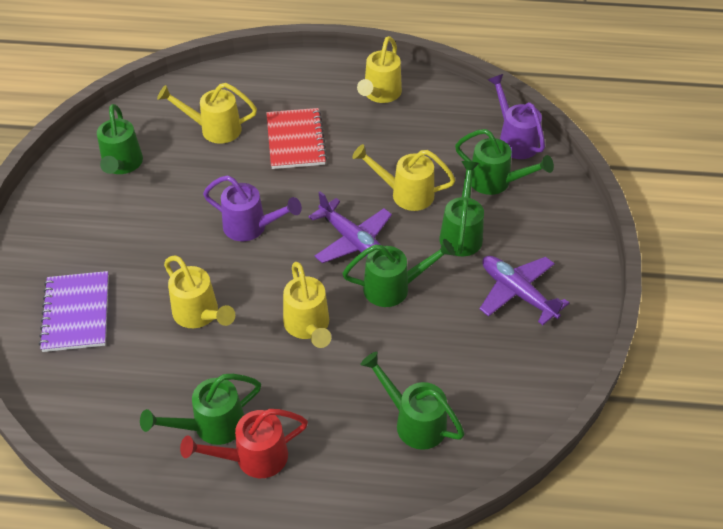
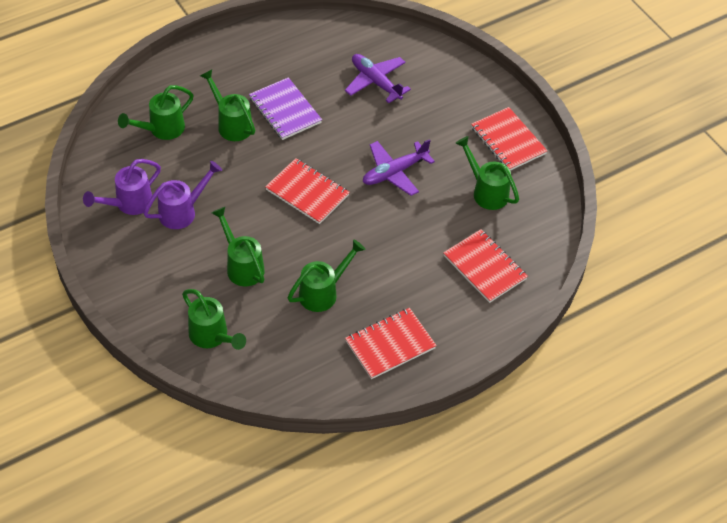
red notebook: 1 -> 4
red watering can: 1 -> 0
yellow watering can: 5 -> 0

